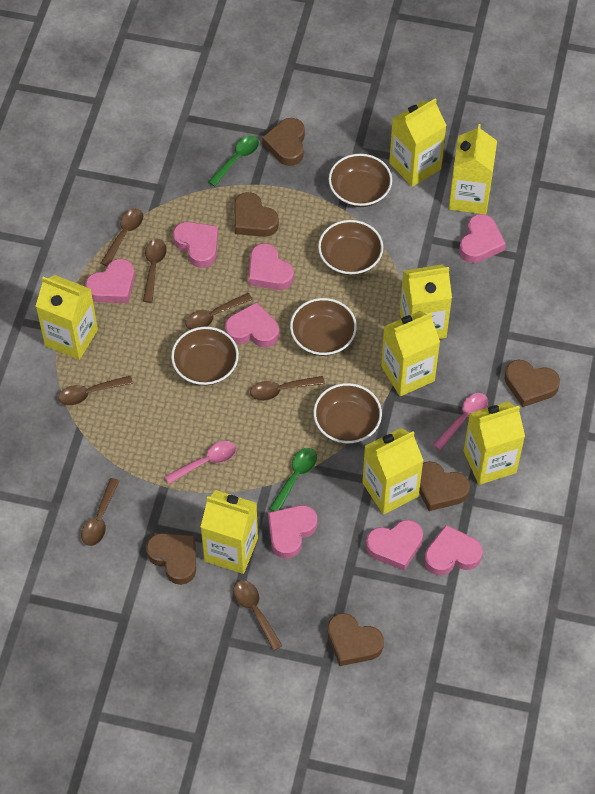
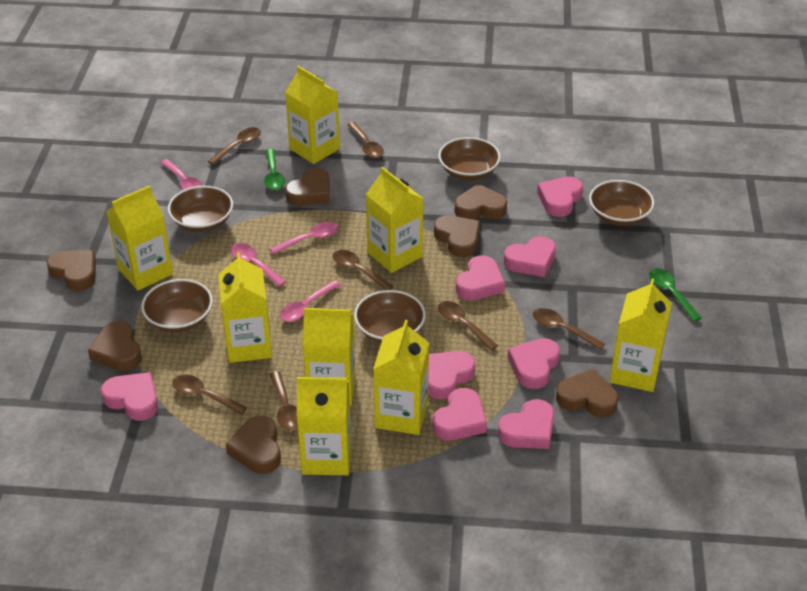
brown heart: 6 -> 7
pink spoon: 2 -> 4

